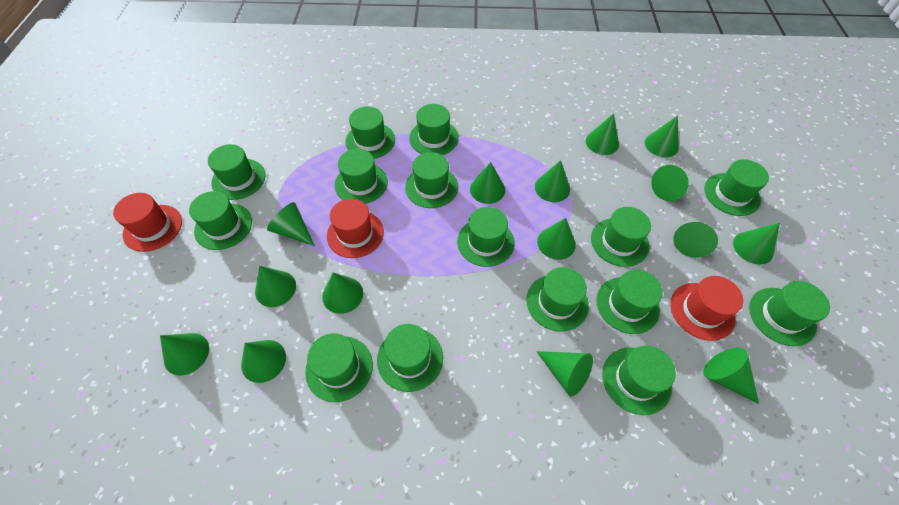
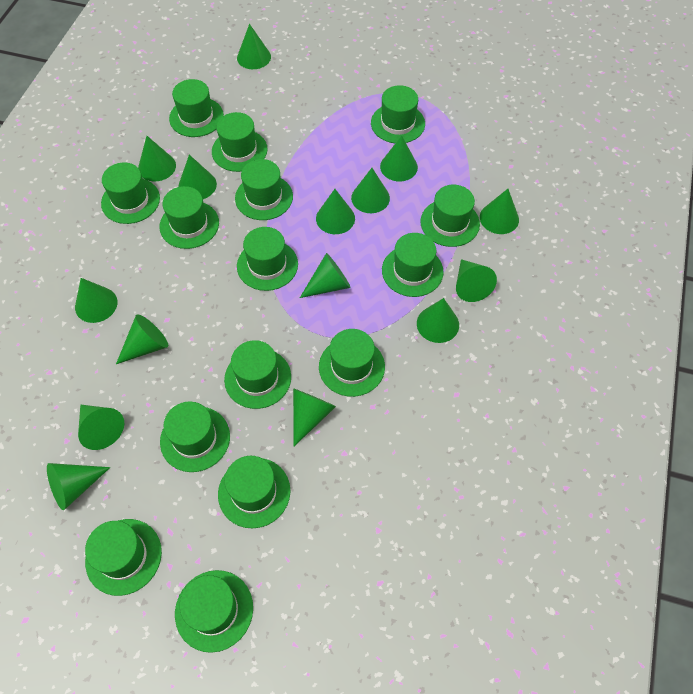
red hat: 3 -> 0

